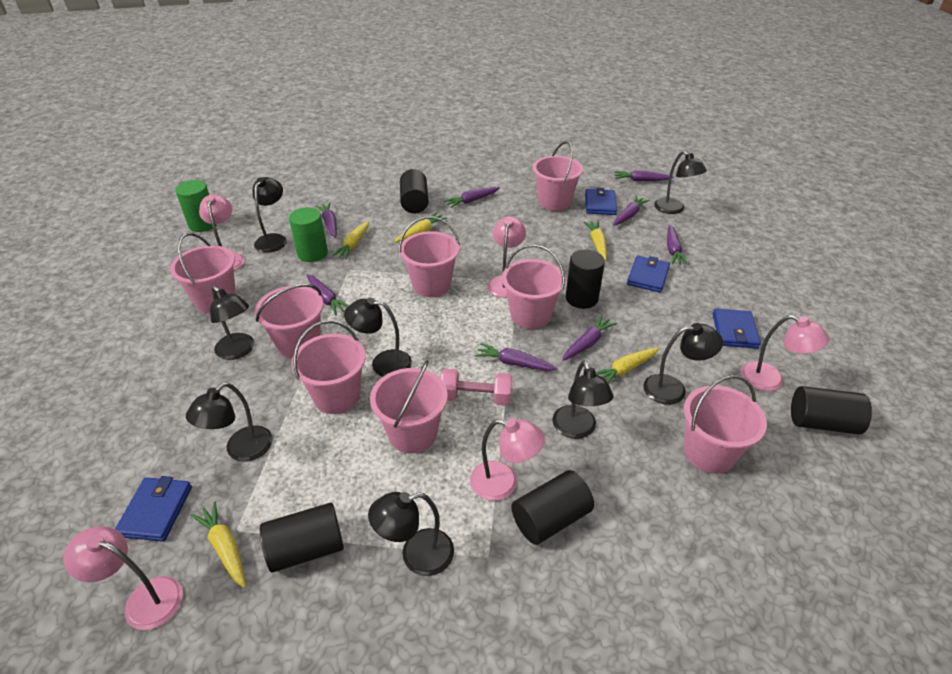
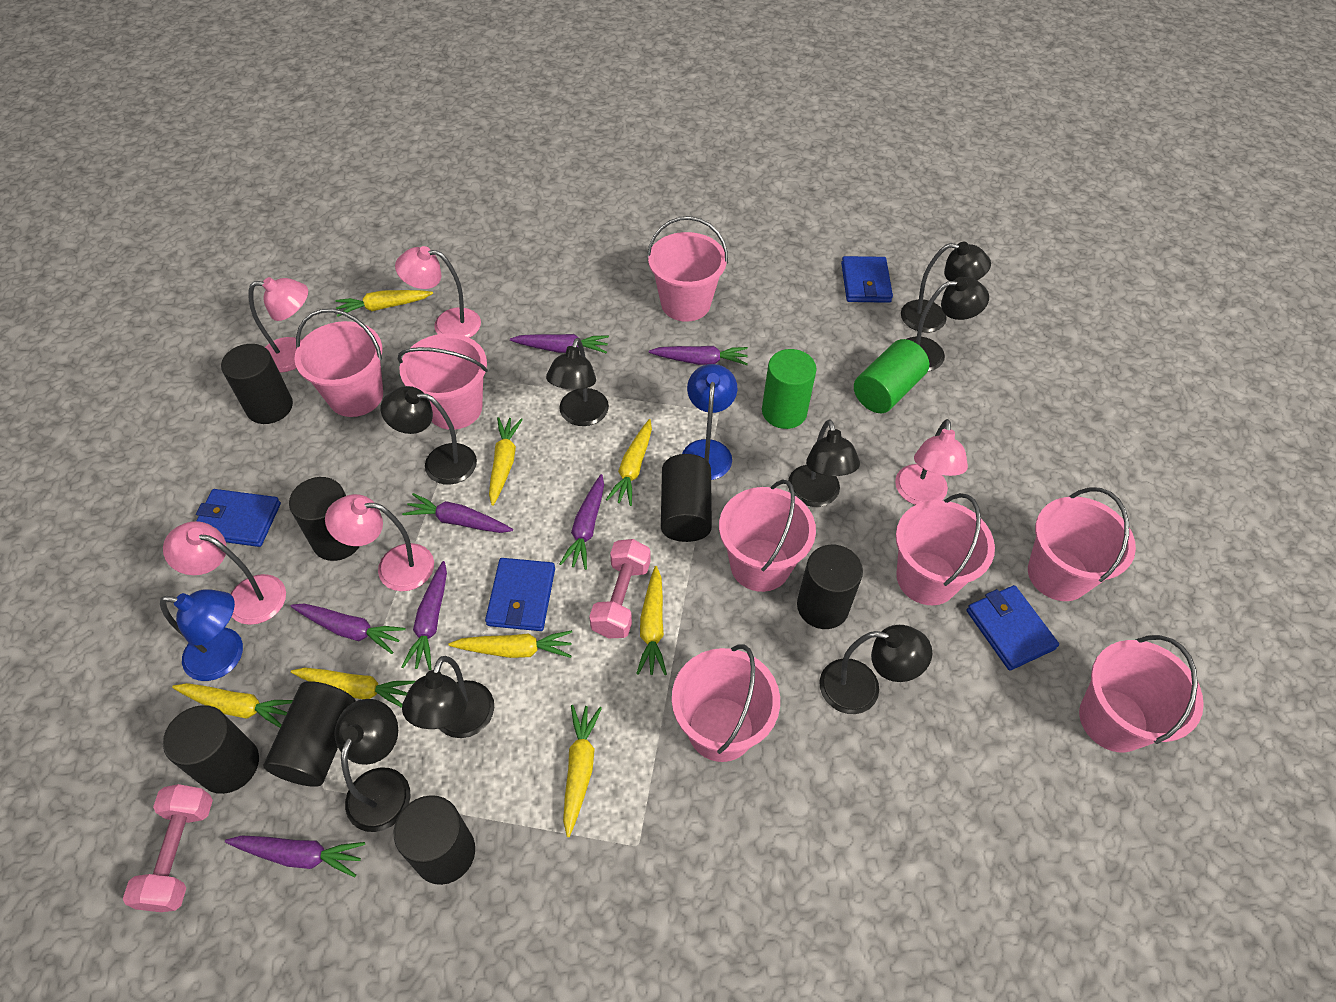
black cylinder: 5 -> 7
blue lamp: 0 -> 2
pink dumbbell: 1 -> 2
purple carrot: 8 -> 7
yellow carrot: 5 -> 8

